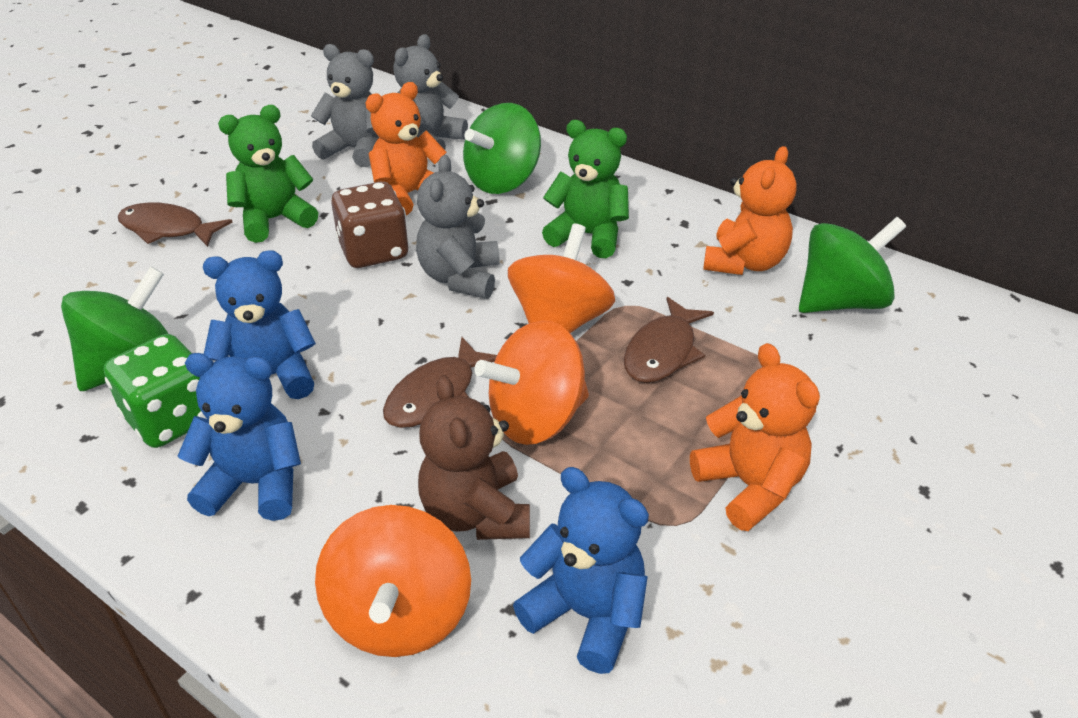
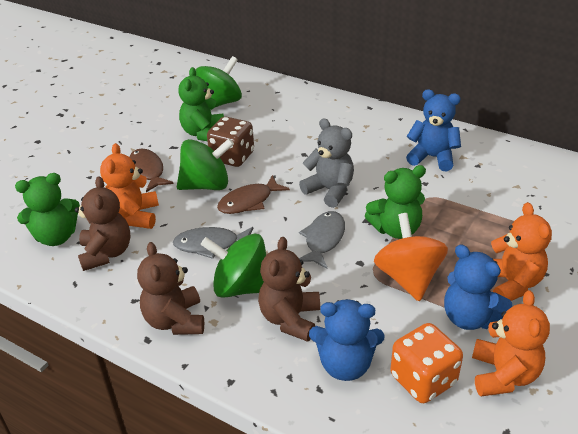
brown fish: 3 -> 2
brown teddy bear: 1 -> 3
green dice: 1 -> 0
green teddy bear: 2 -> 3
grey fish: 0 -> 2
grey teddy bear: 3 -> 1
orange dice: 0 -> 1
orange spinning top: 3 -> 1

